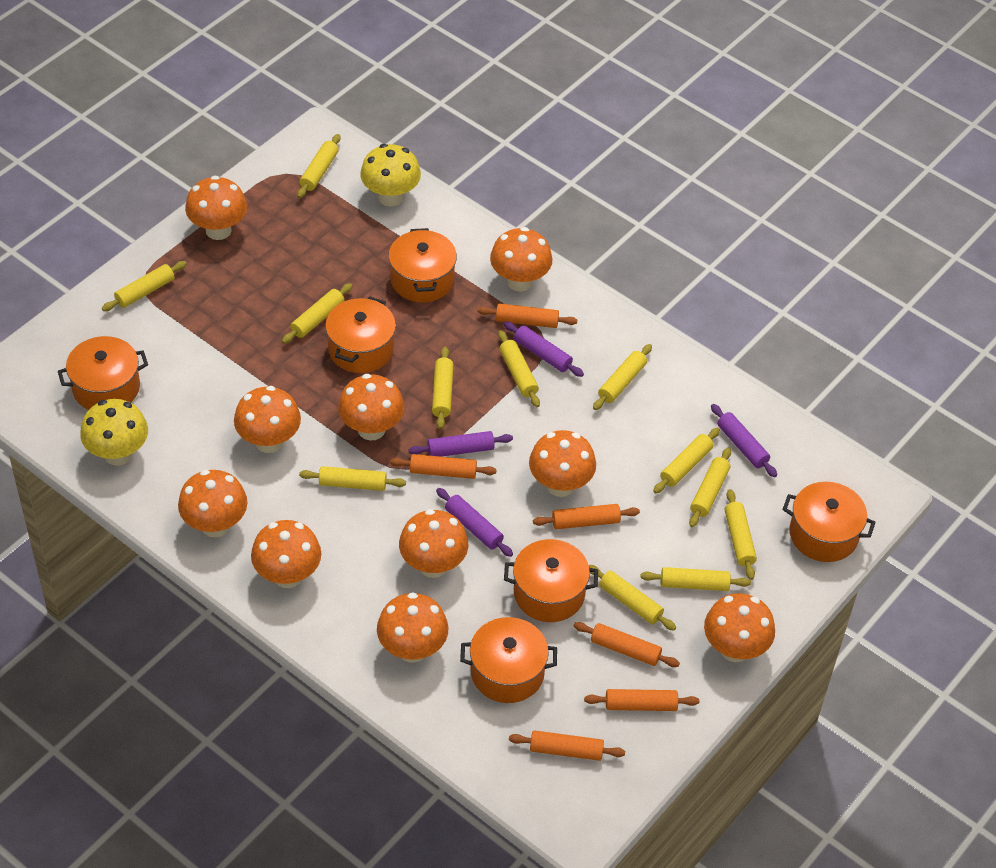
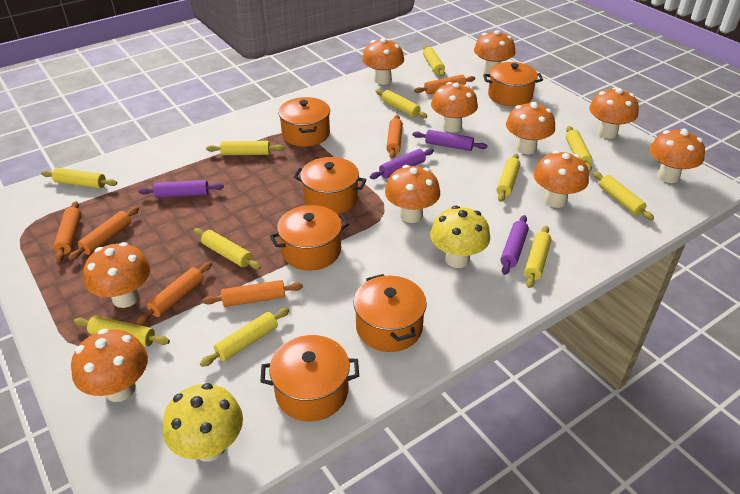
yellow rolling pin: 12 -> 11

